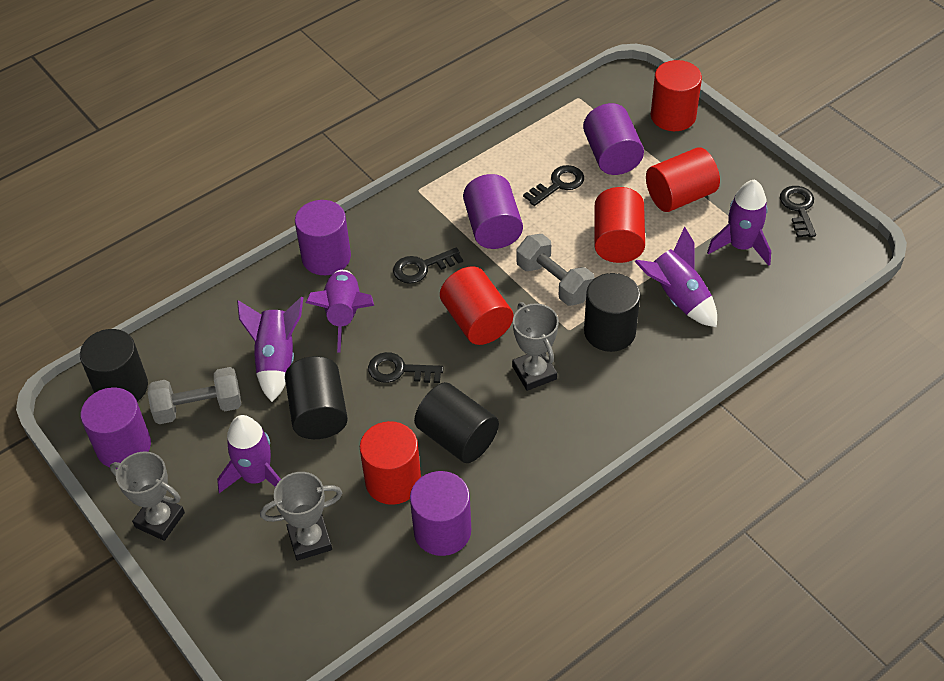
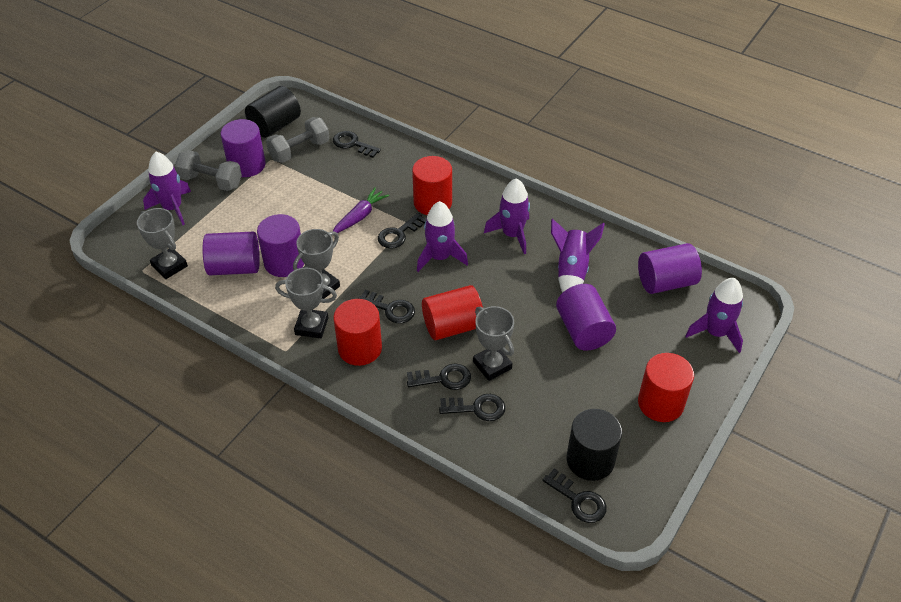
black cylinder: 4 -> 2
black key: 4 -> 6
grey trophy: 3 -> 4
purple carrot: 0 -> 1
red cylinder: 5 -> 4

